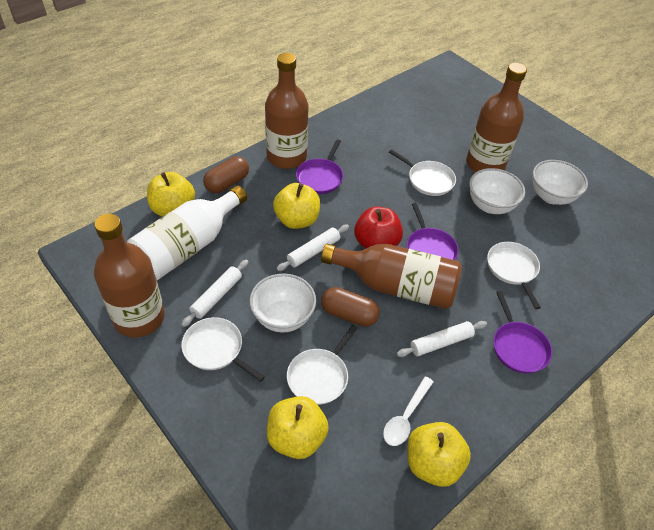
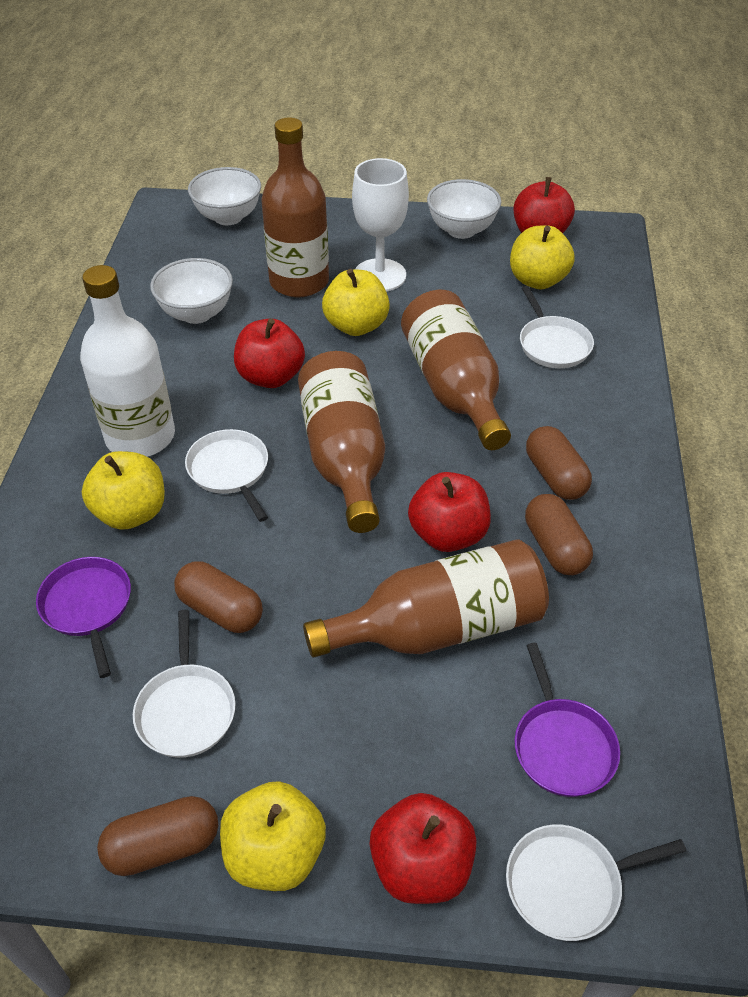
brown capsule: 2 -> 4
purple pan: 3 -> 2
red apple: 1 -> 4
white goblet: 0 -> 1
white rolling pin: 3 -> 0
white spoon: 1 -> 0

